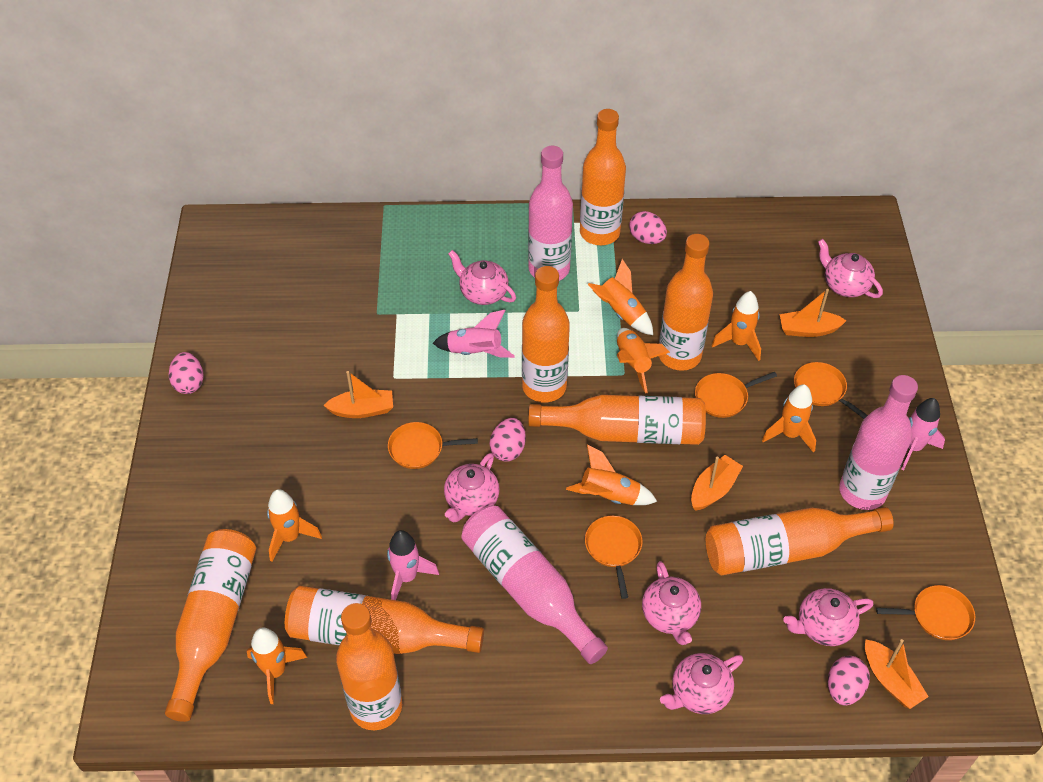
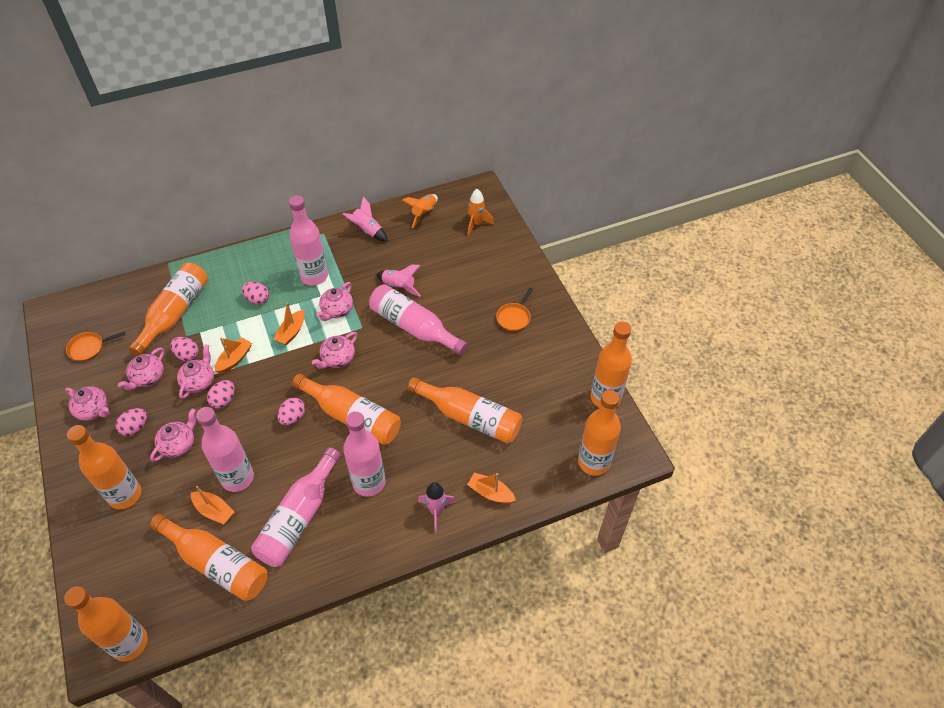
orange pan: 5 -> 2
orange rocket: 7 -> 2
pink bottle: 3 -> 5
pink egg: 4 -> 5

